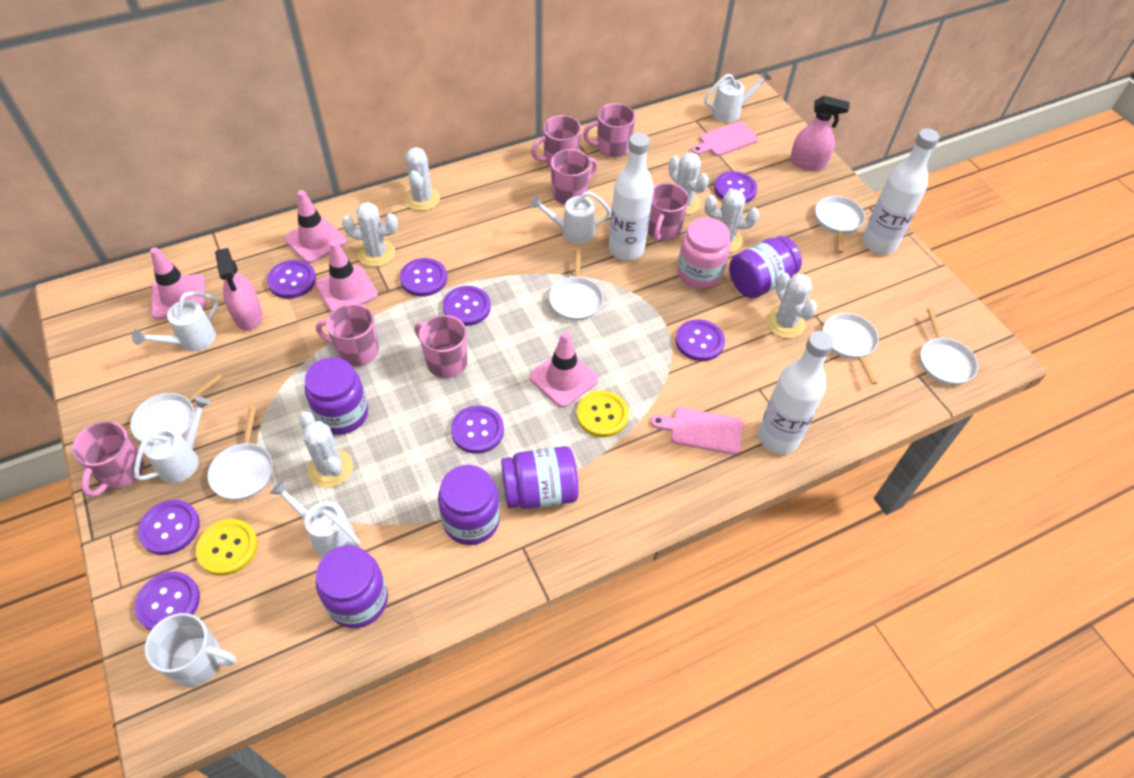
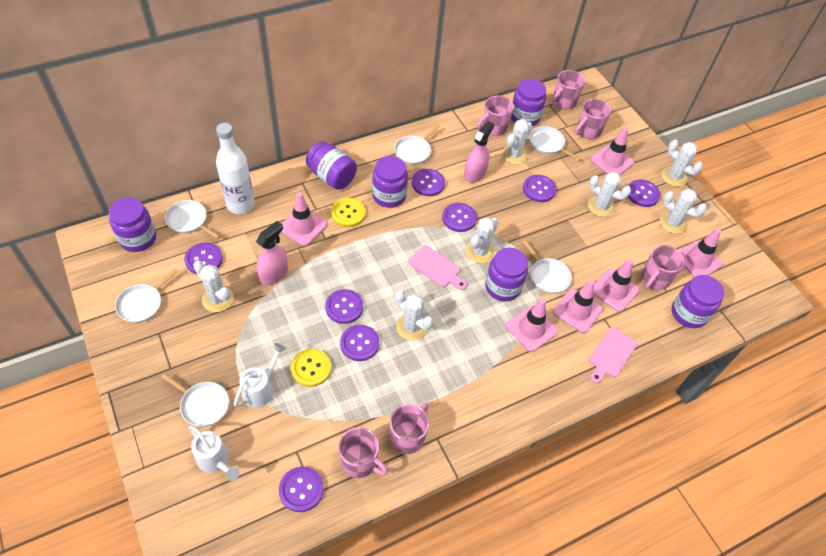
pink jar: 1 -> 0
pink mug: 7 -> 6
pink traffic cone: 4 -> 6
purple jar: 5 -> 6
white bottle: 3 -> 1
white cactus: 6 -> 7
white mug: 1 -> 0
white watering can: 5 -> 2

